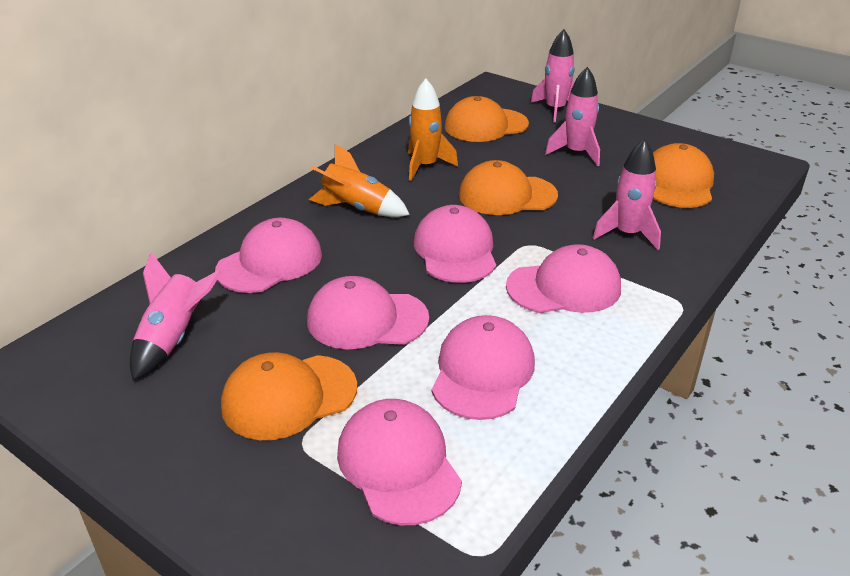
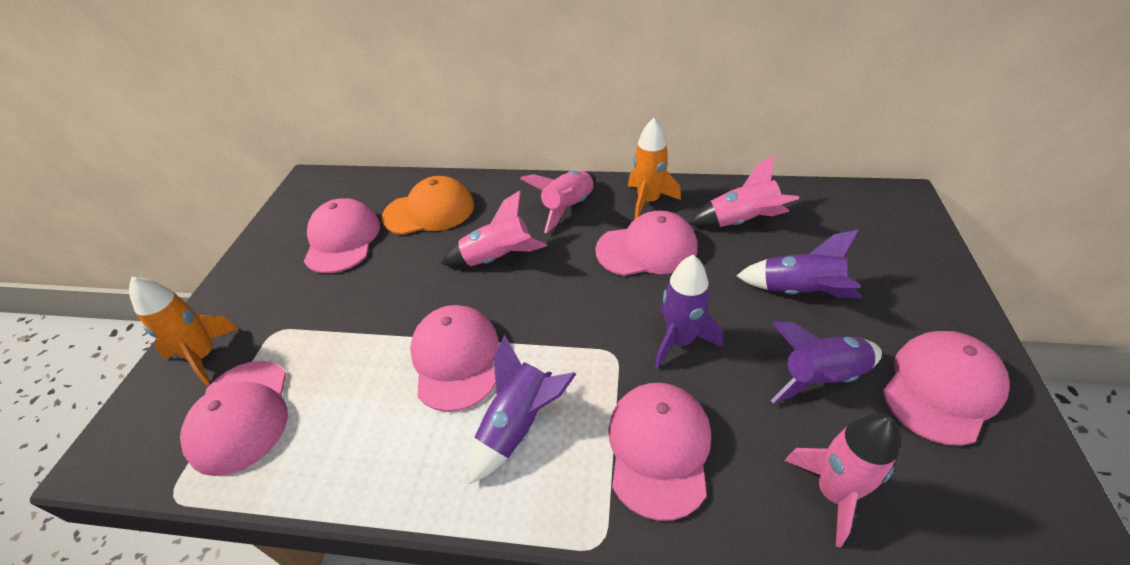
orange cap: 4 -> 1
purple rocket: 0 -> 4

